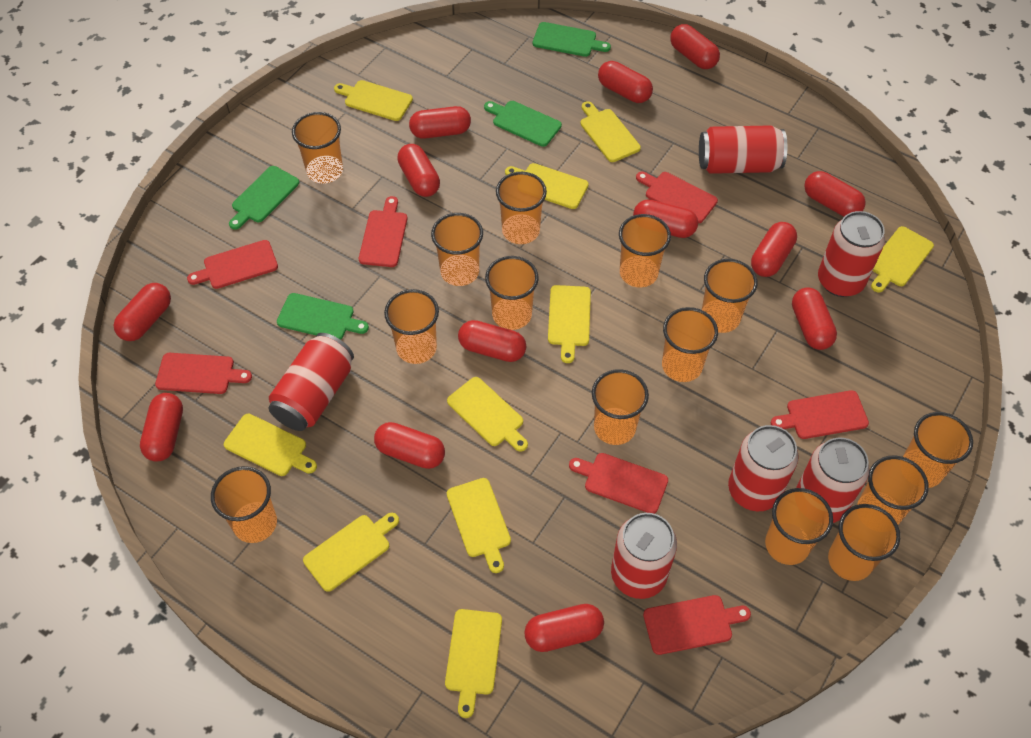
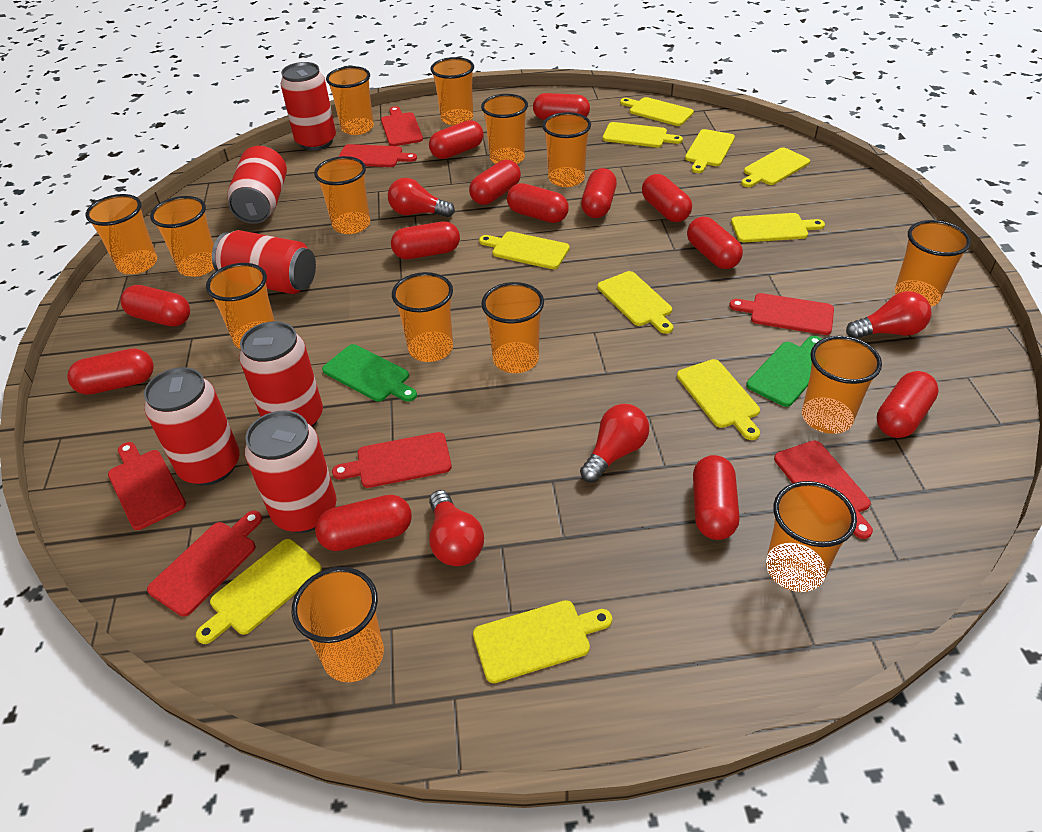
green cutting board: 4 -> 2
red light bulb: 0 -> 4

